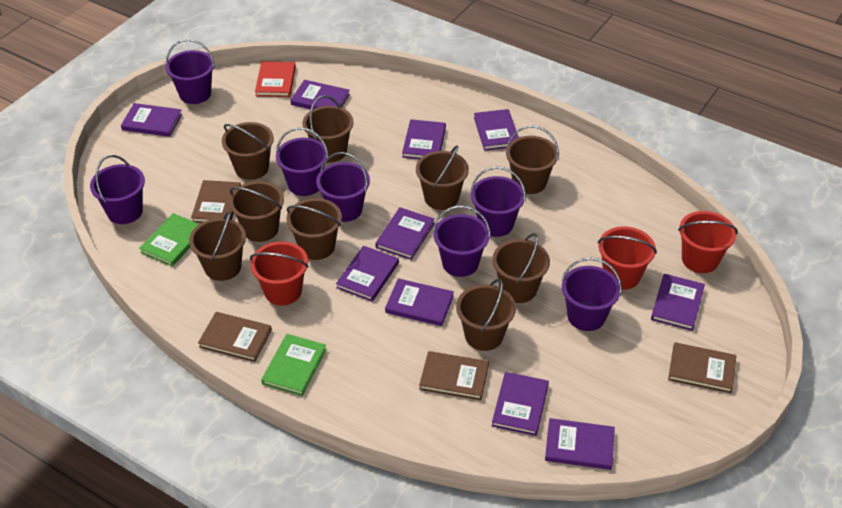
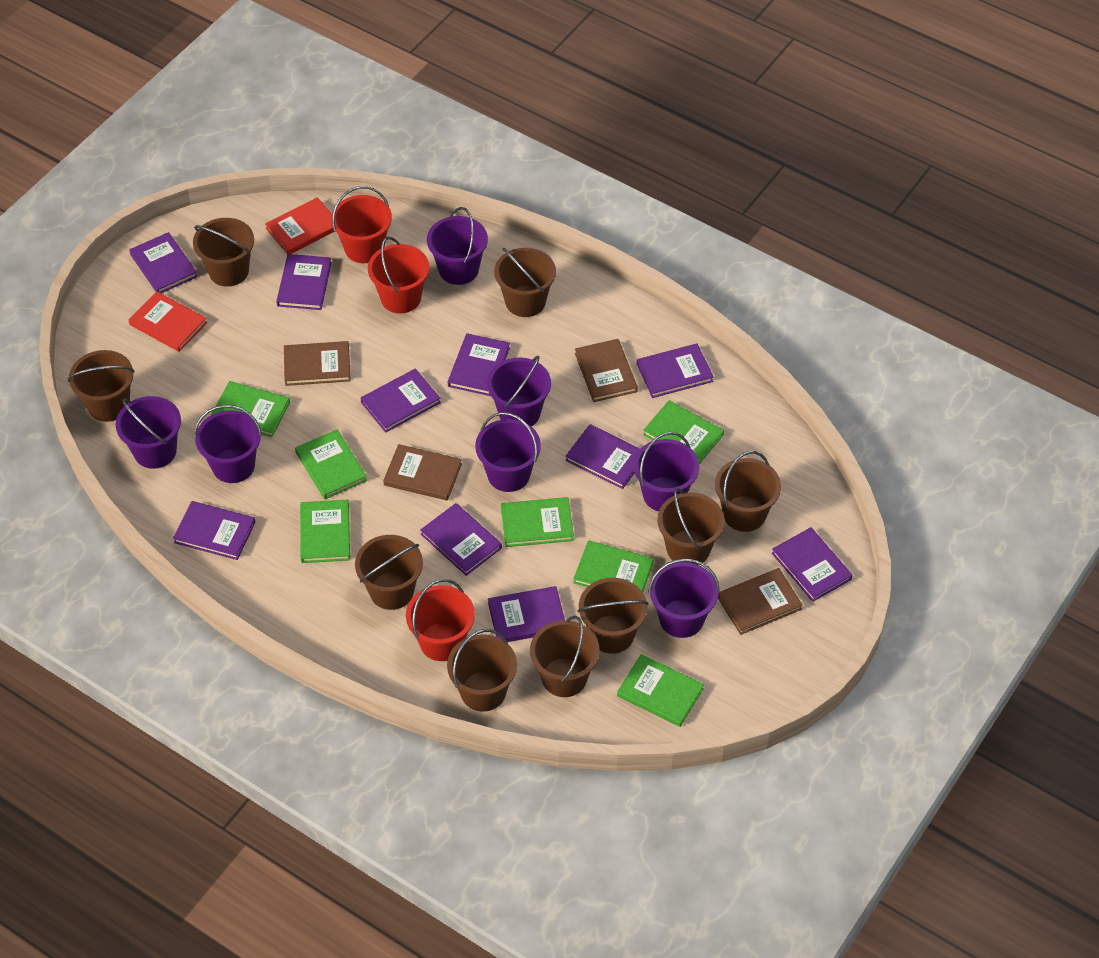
green book: 2 -> 7
red book: 1 -> 2

